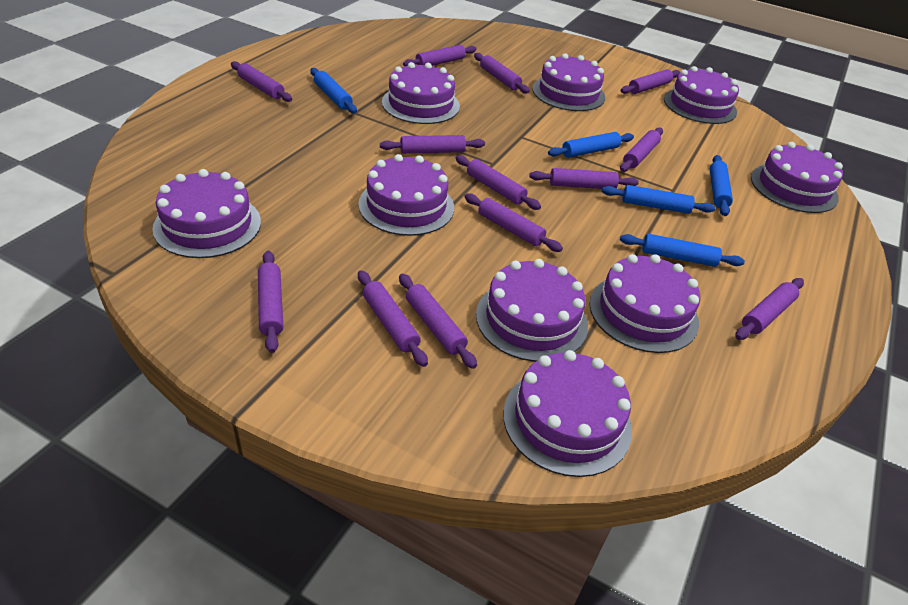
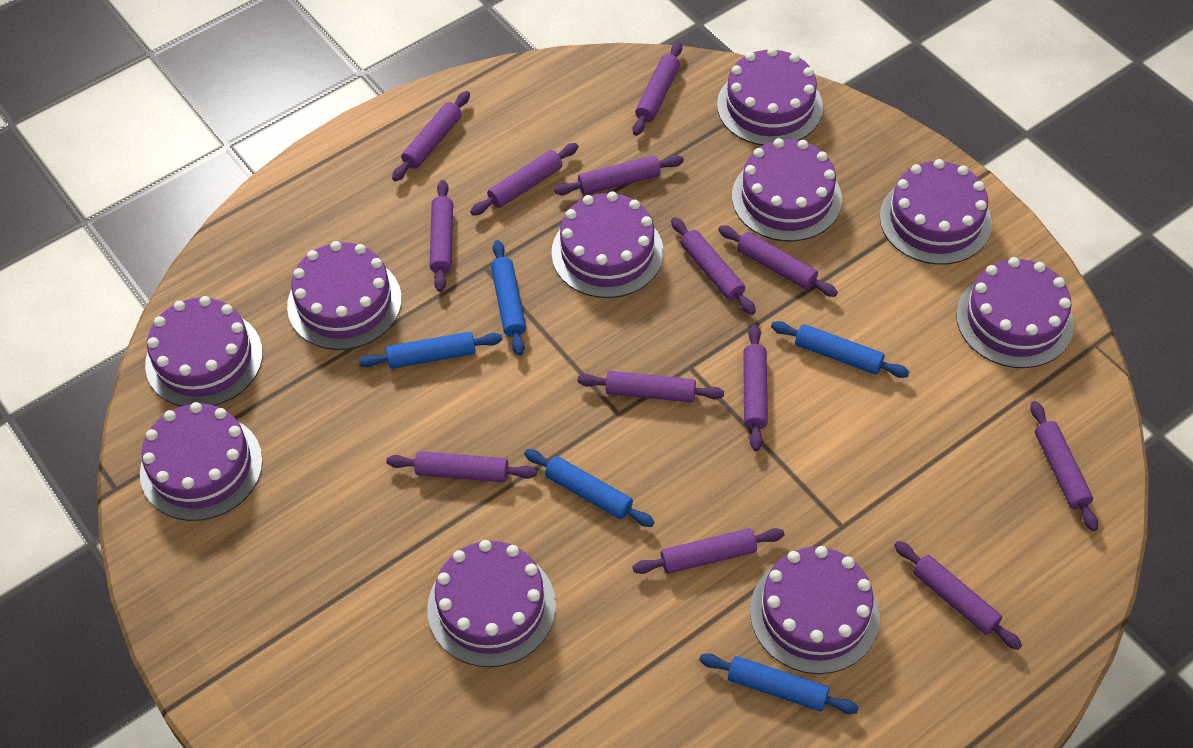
purple cake: 9 -> 10

